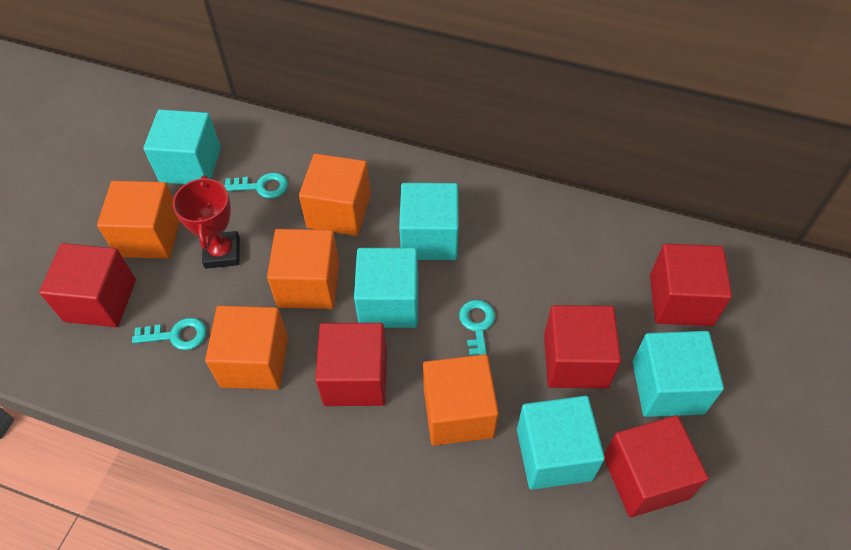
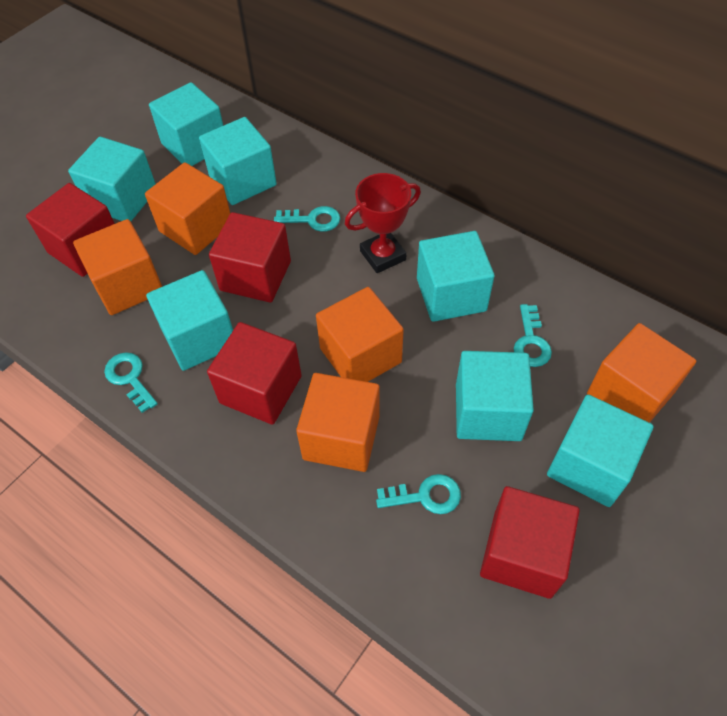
red cube: 5 -> 4
turquoise cube: 5 -> 7
turquoise key: 3 -> 4

